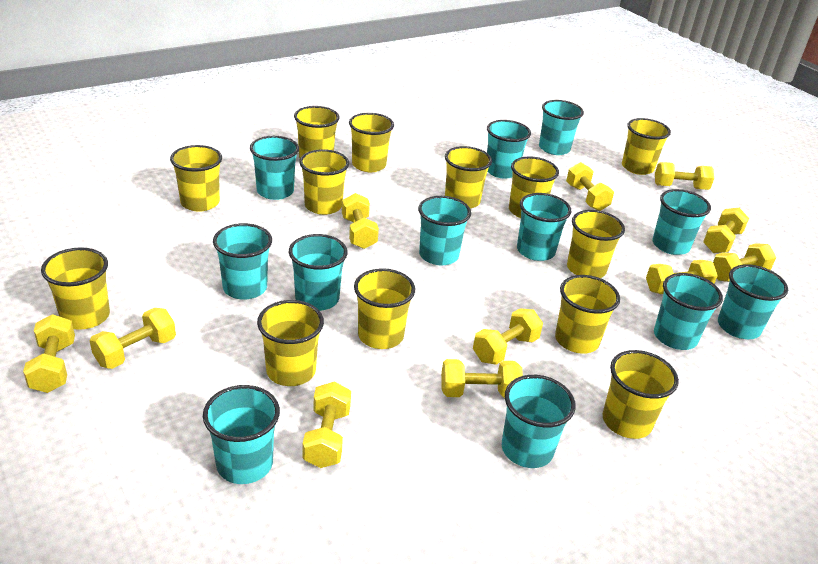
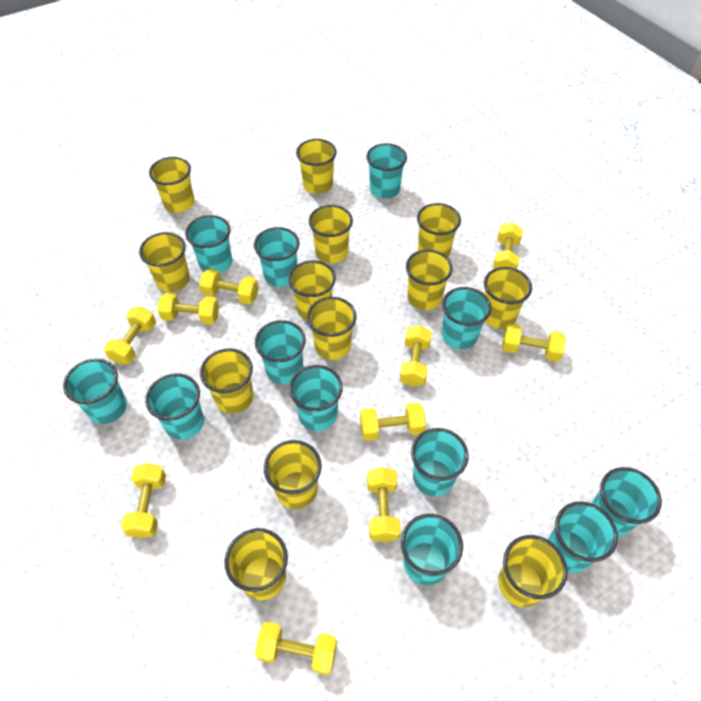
yellow dumbbell: 11 -> 10

